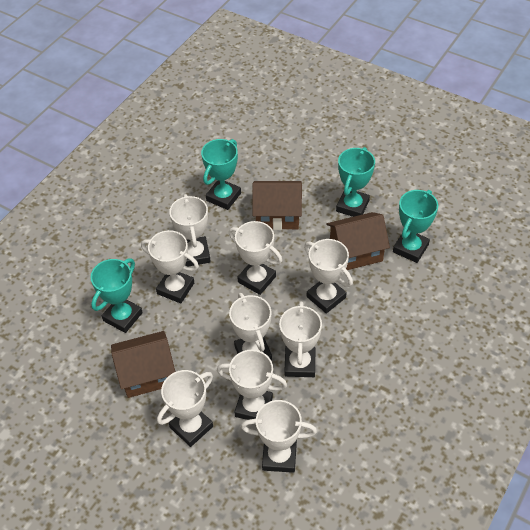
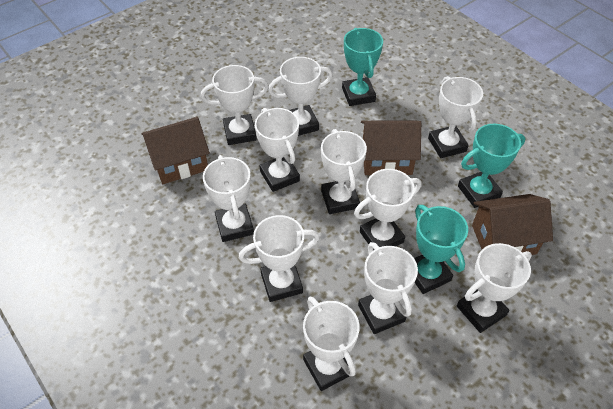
turquoise trophy: 4 -> 3
white trophy: 9 -> 11

